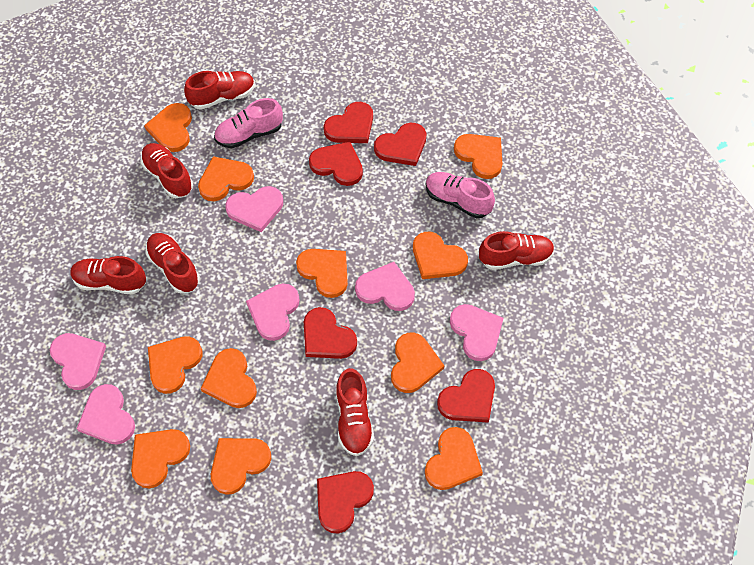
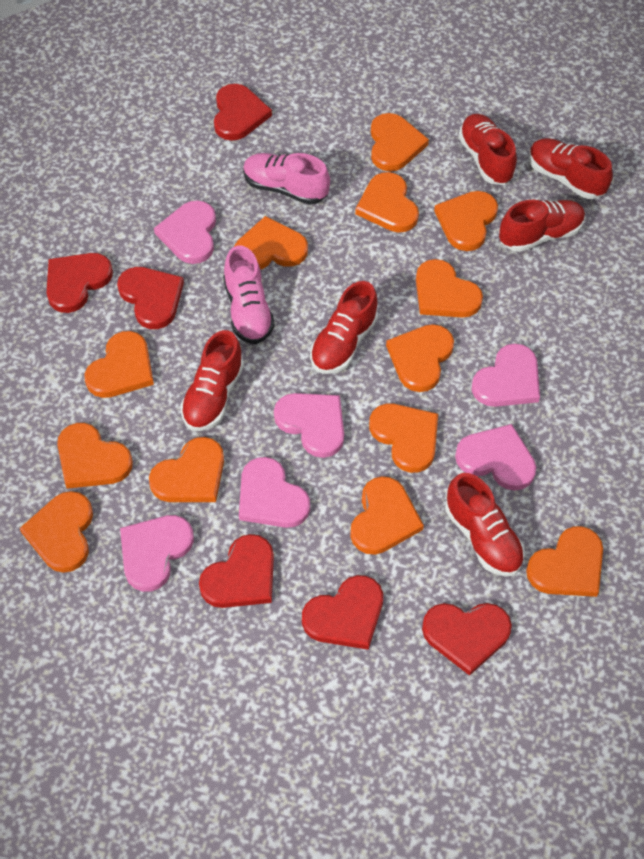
orange heart: 11 -> 13

